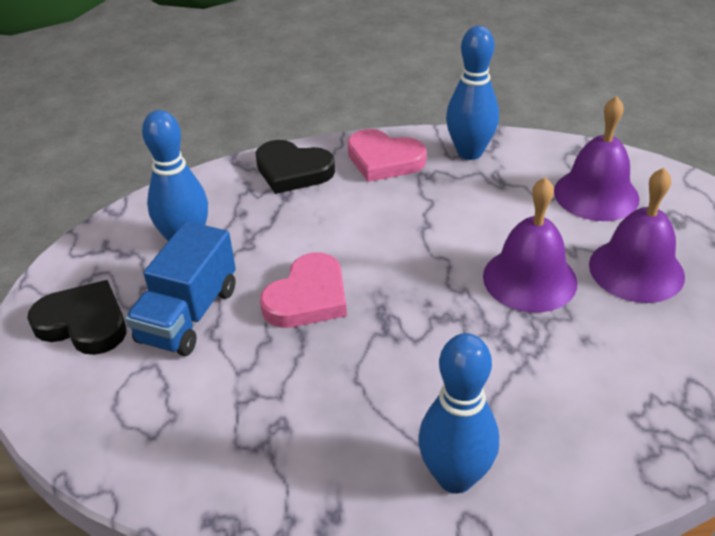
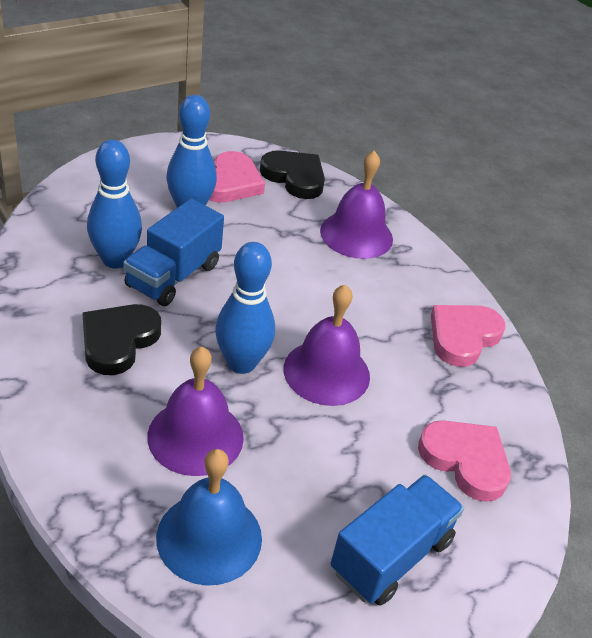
blue bell: 0 -> 1
blue truck: 1 -> 2
pink heart: 2 -> 3

